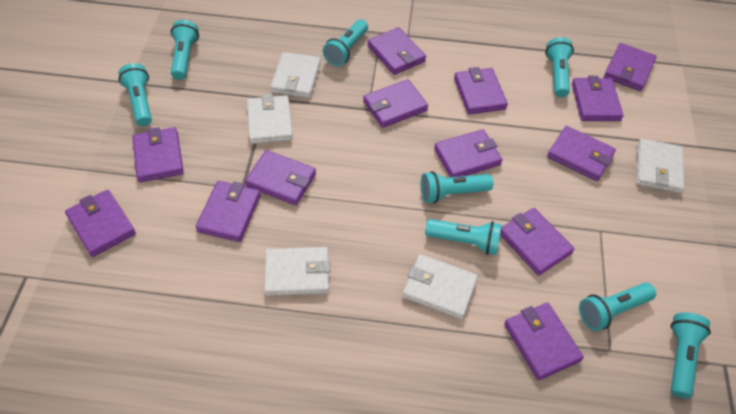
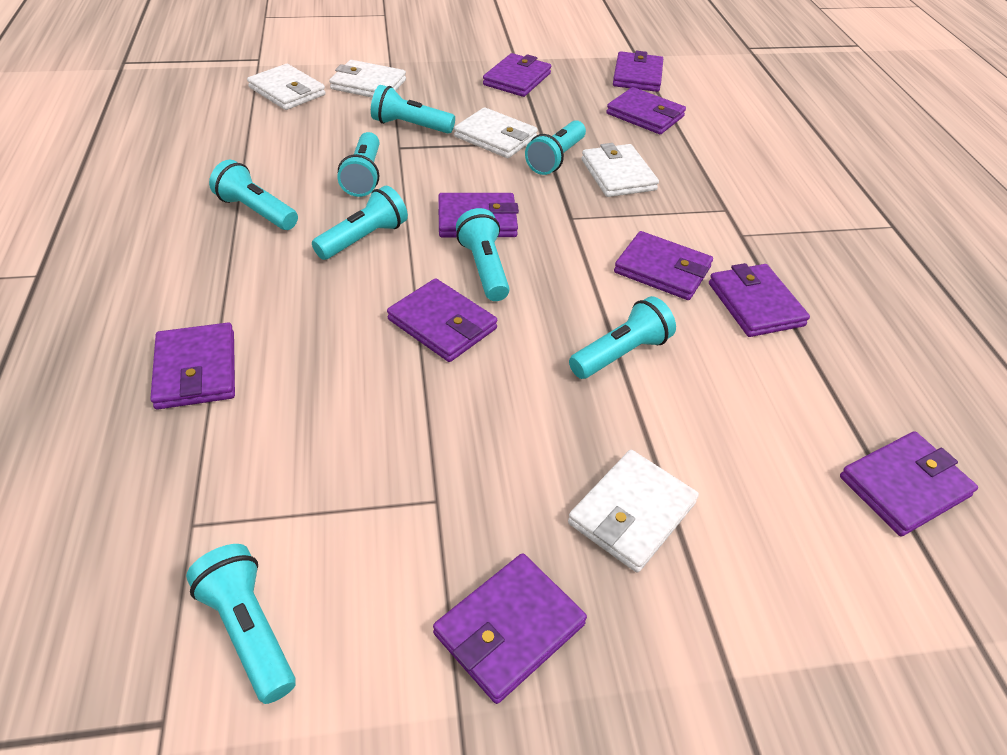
purple wallet: 13 -> 10

